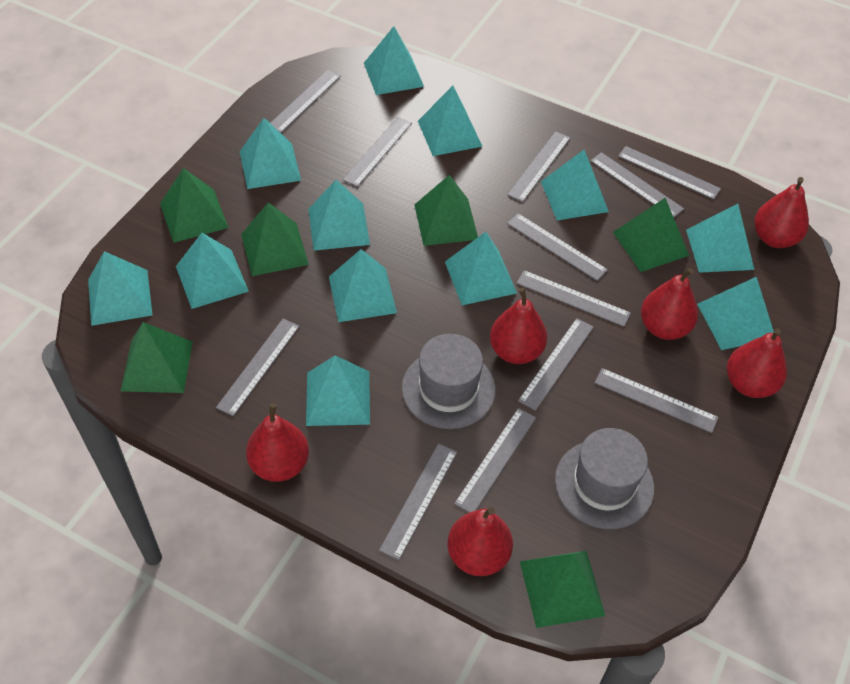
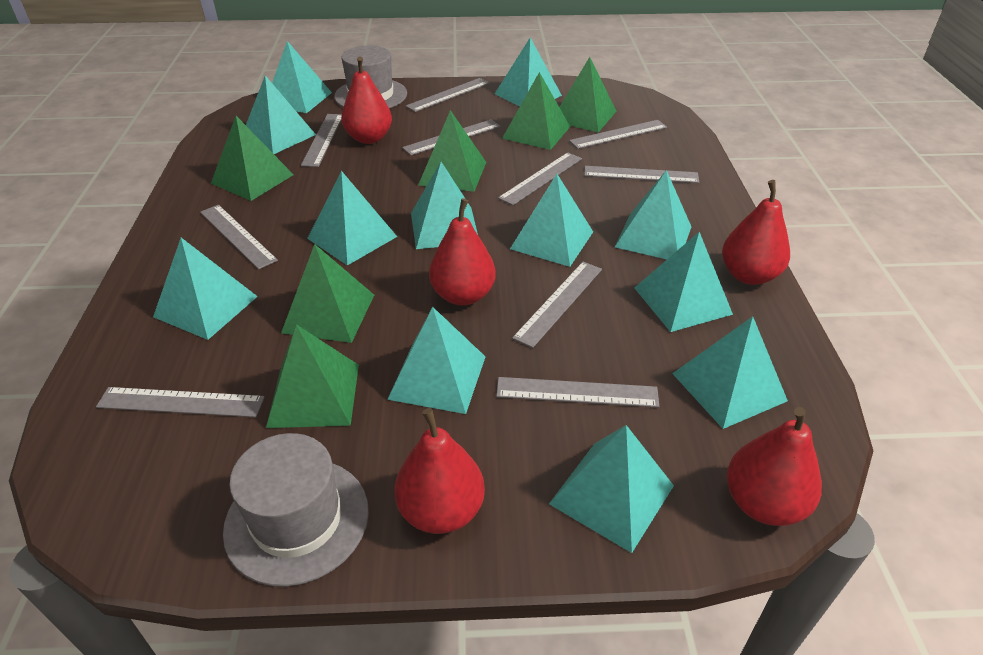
grey ruler: 12 -> 10
red pear: 6 -> 5

